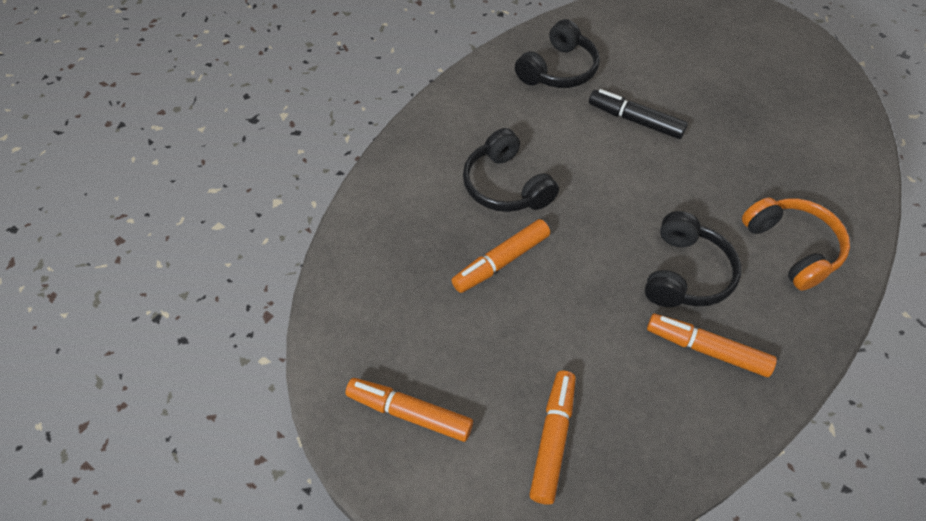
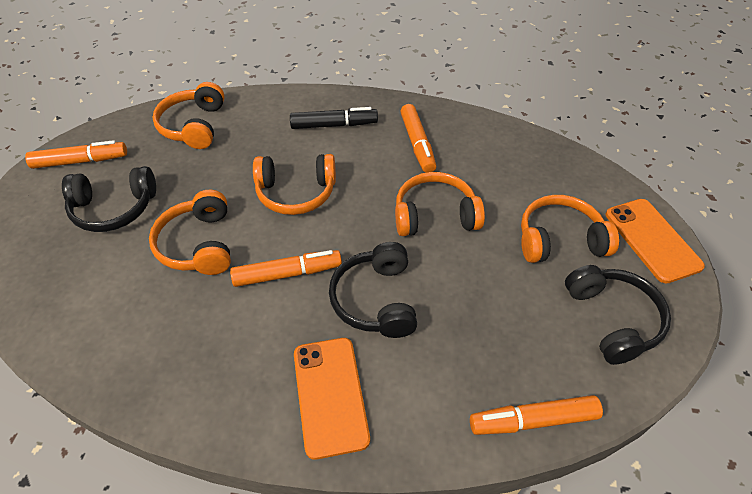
orange headphones: 1 -> 5
orange phone: 0 -> 2

